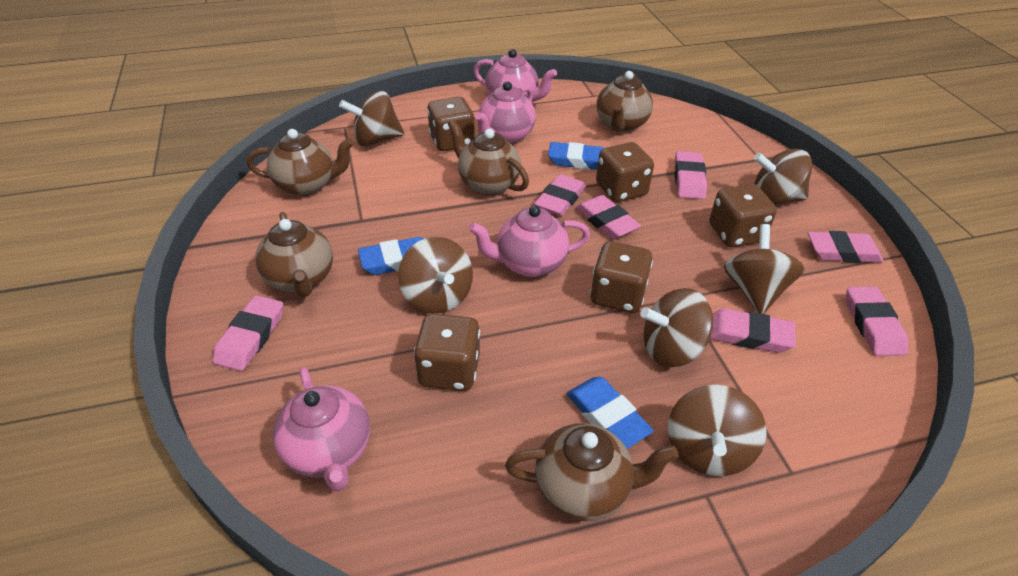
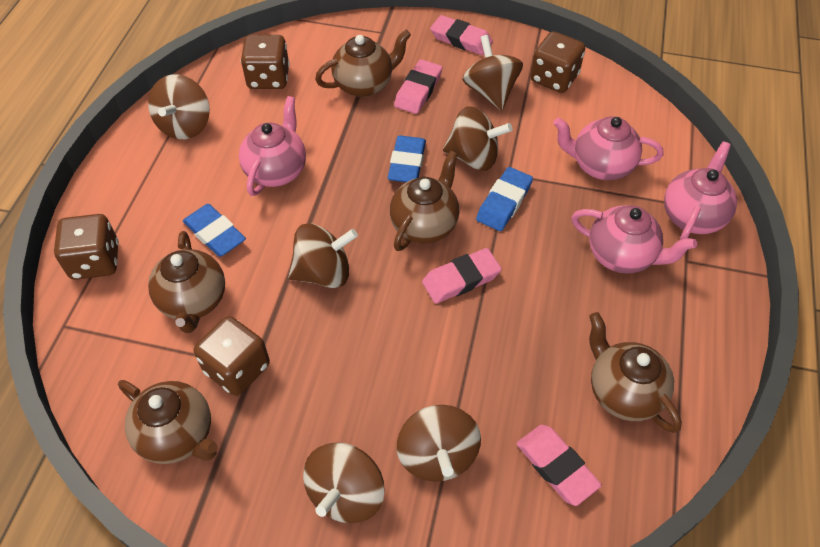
brown dice: 5 -> 4
pink eraser: 7 -> 4

